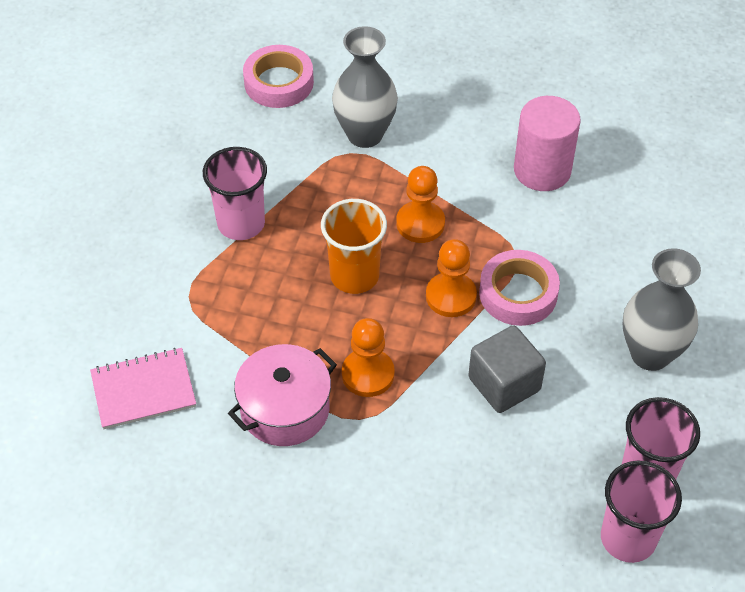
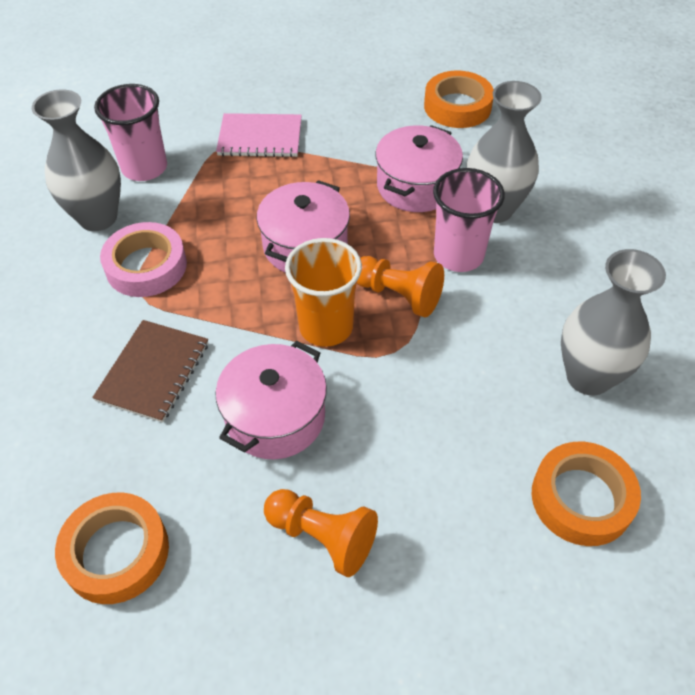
brown notebook: 0 -> 1
grey cube: 1 -> 0
grey vase: 2 -> 3
orange pawn: 3 -> 2
orange tape: 0 -> 3
pink cup: 3 -> 2
pink cylinder: 1 -> 0
pink pot: 1 -> 3
pink tape: 2 -> 1

